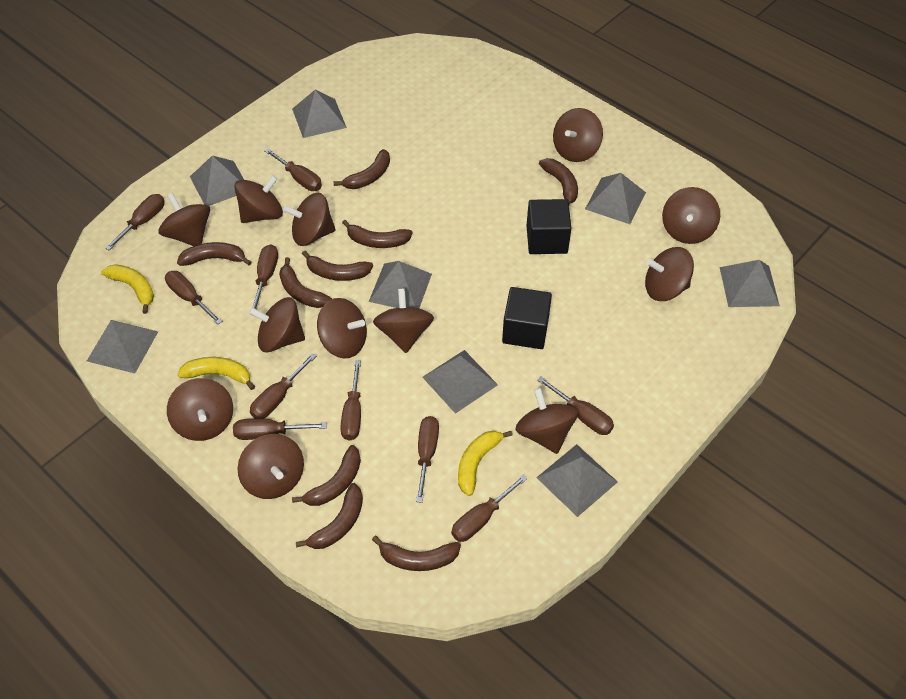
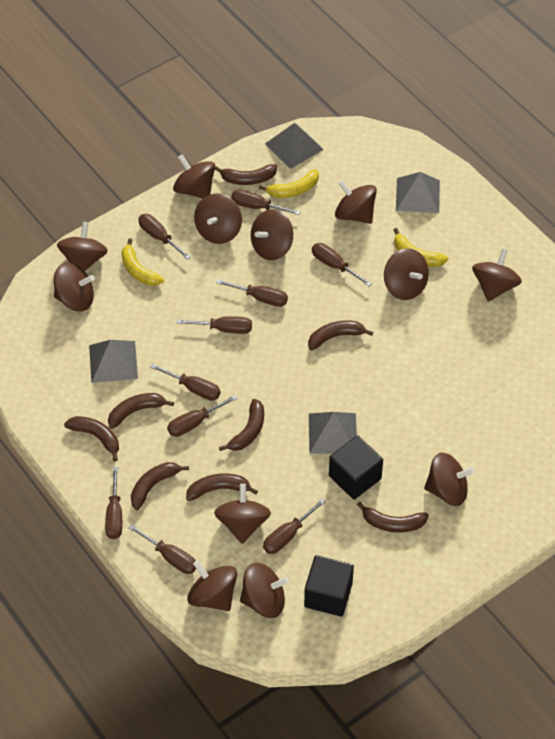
brown banana: 9 -> 8
grey pyramid: 8 -> 4

